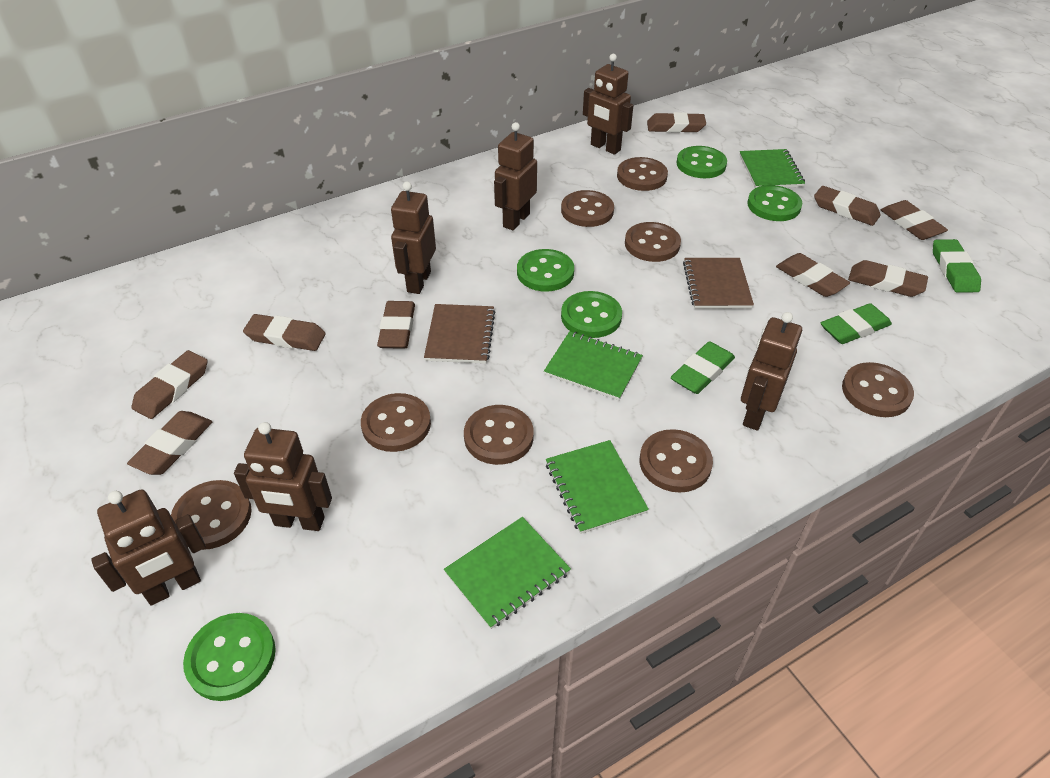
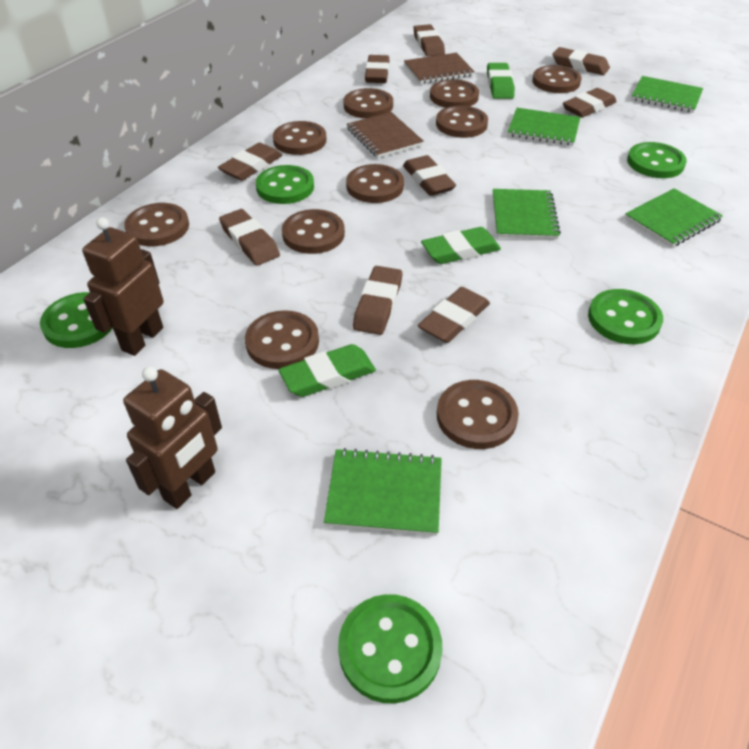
brown button: 8 -> 10
brown robot: 6 -> 2
green notebook: 4 -> 5

